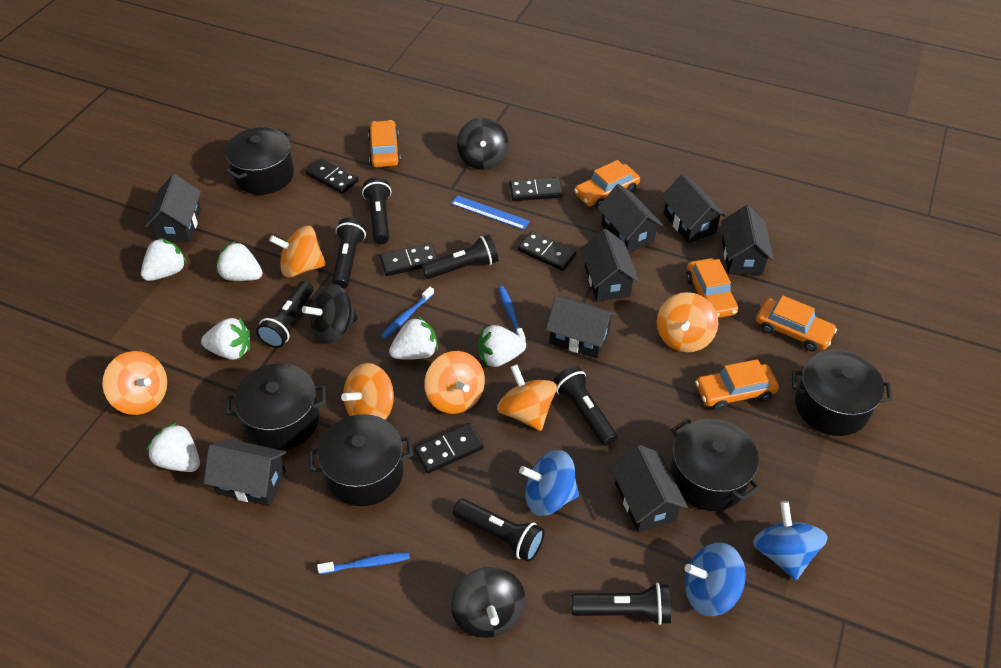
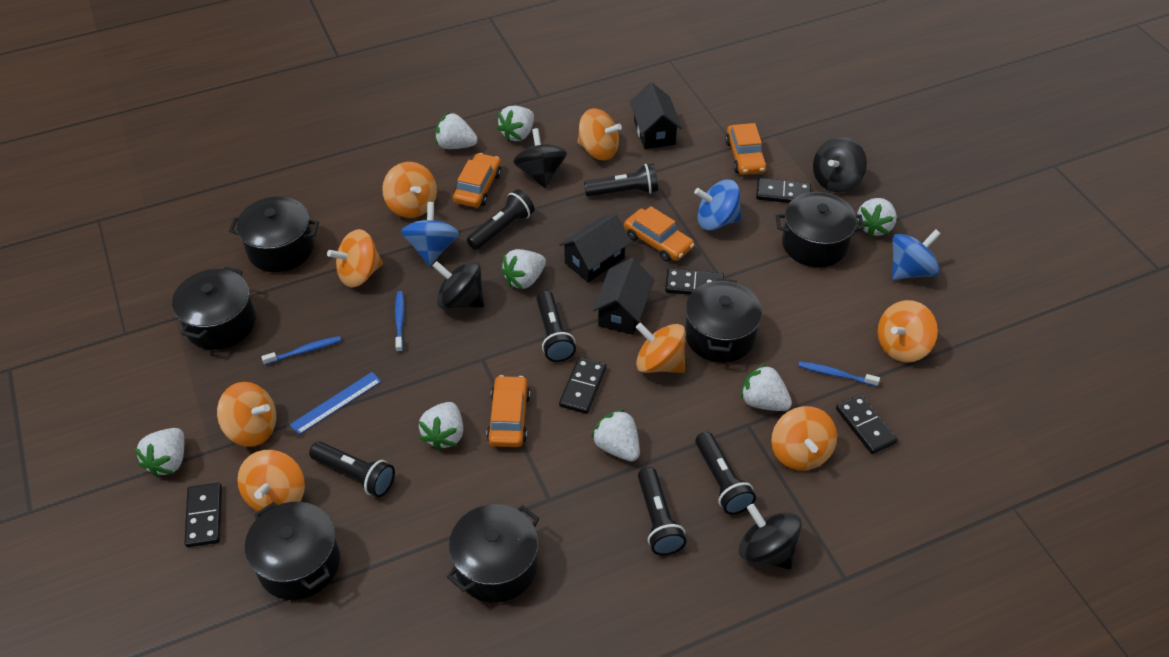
black flashlight: 7 -> 6
black house: 8 -> 3
black pot: 5 -> 6
black spinning top: 3 -> 4
orange car: 5 -> 4
orange spinning top: 6 -> 8
white strawberry: 6 -> 8

